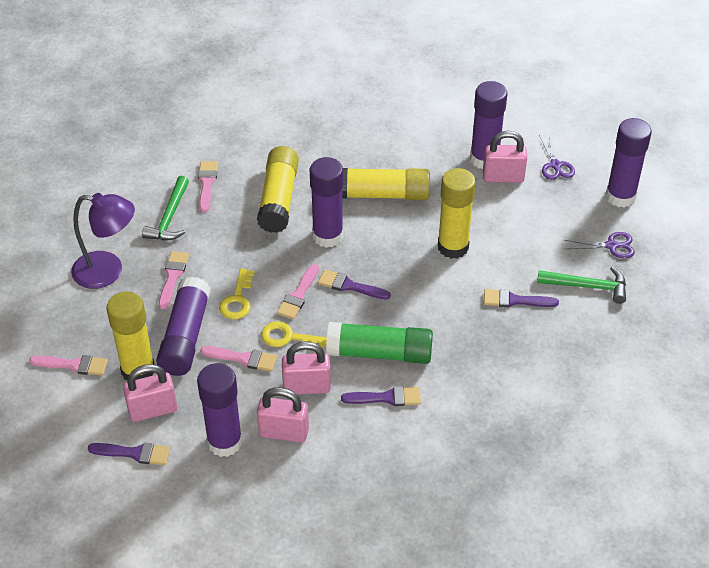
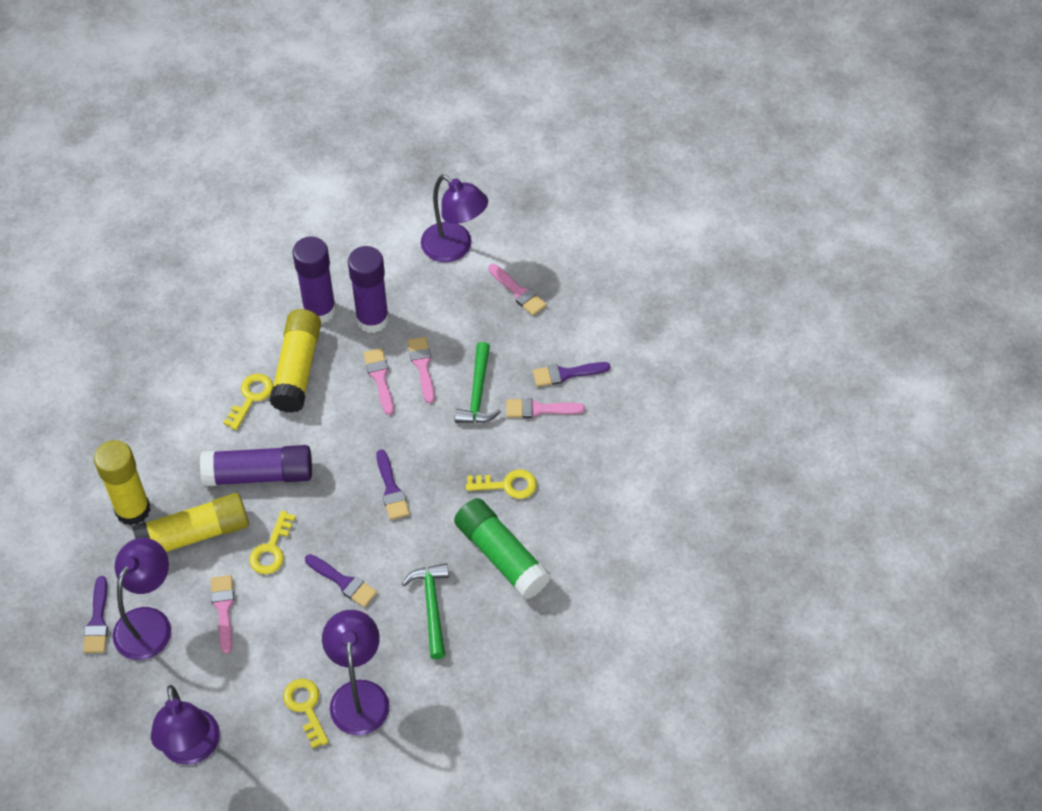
pink padlock: 4 -> 0
purple glue stick: 5 -> 3
purple lamp: 1 -> 4
purple scissors: 2 -> 0
yellow glue stick: 4 -> 3
yellow key: 2 -> 4

